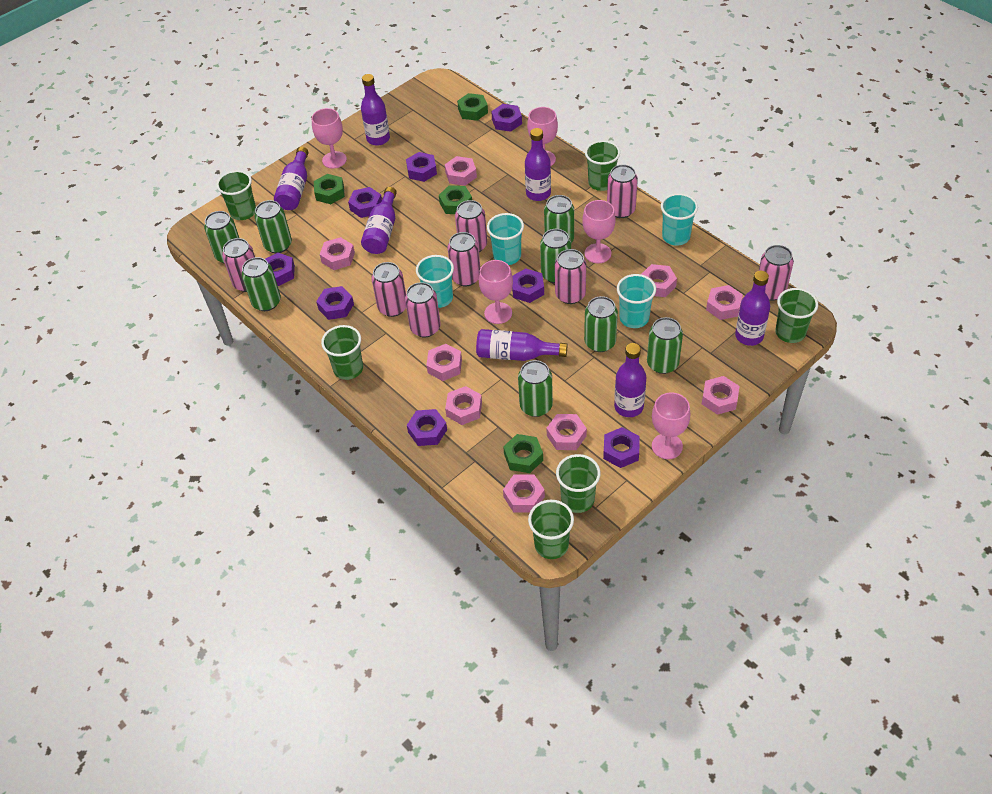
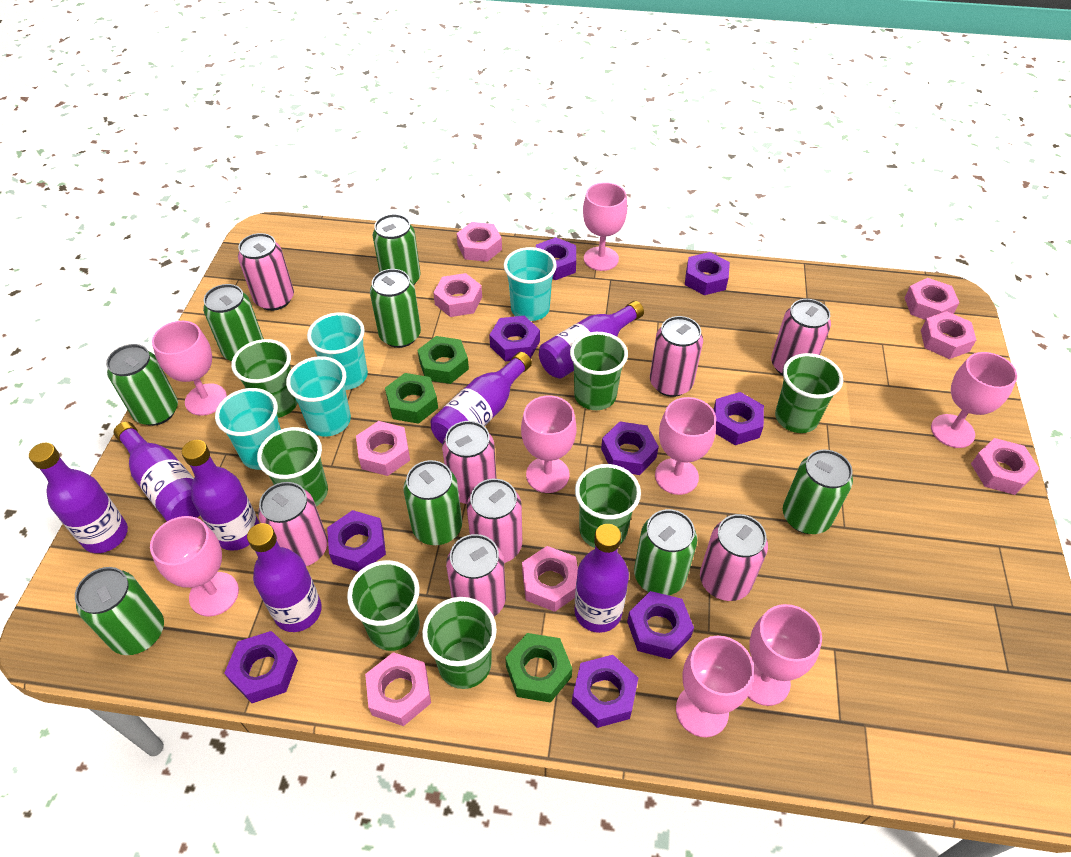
green cup: 6 -> 7
green nut: 4 -> 3
pink goblet: 5 -> 8
pink nut: 9 -> 8
purple nut: 8 -> 9

